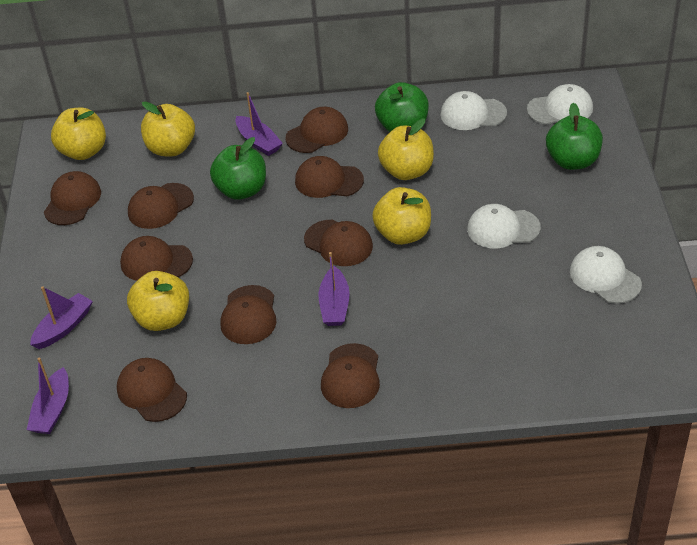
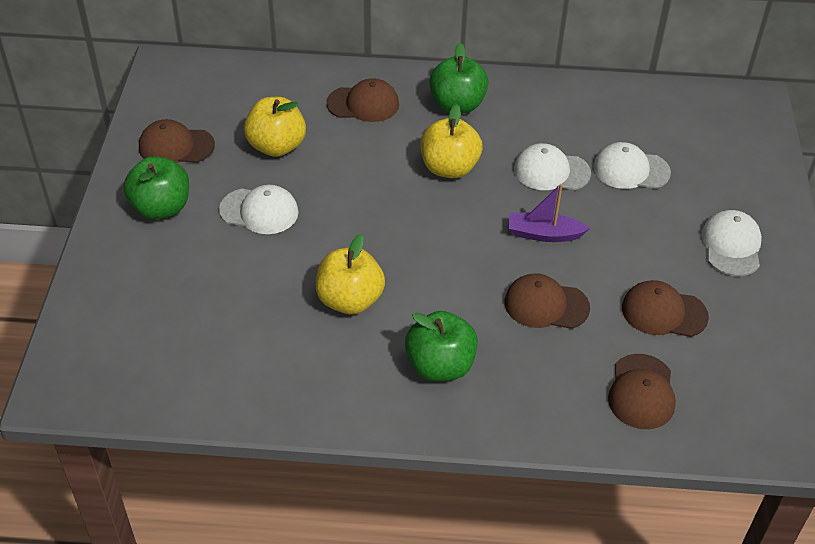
brown cap: 9 -> 5
purple boat: 4 -> 1
yellow apple: 5 -> 3

